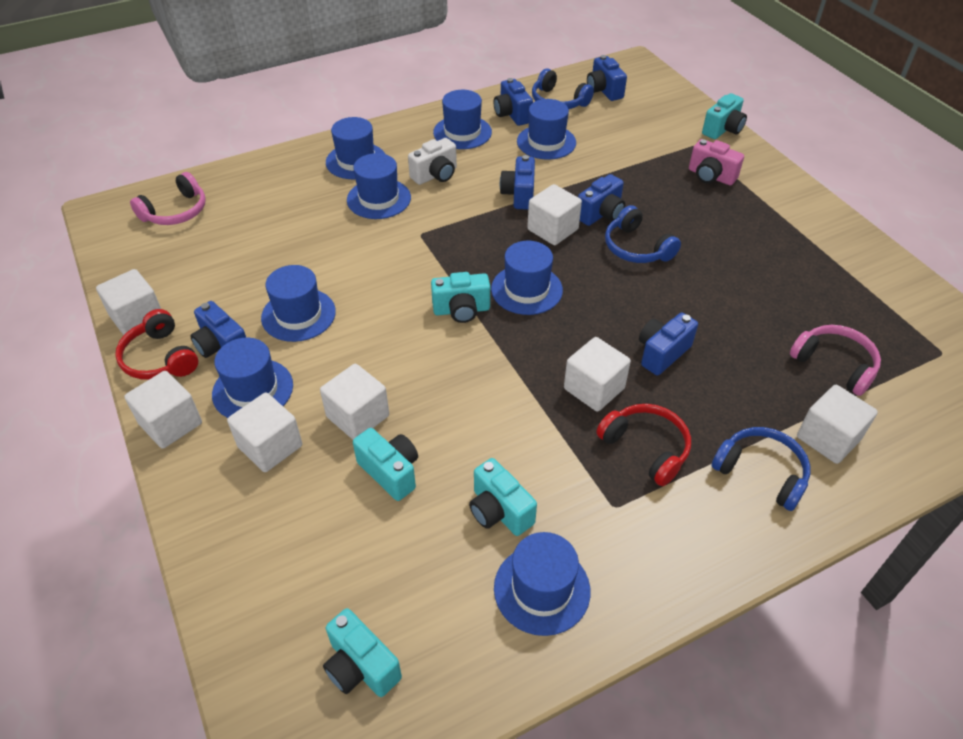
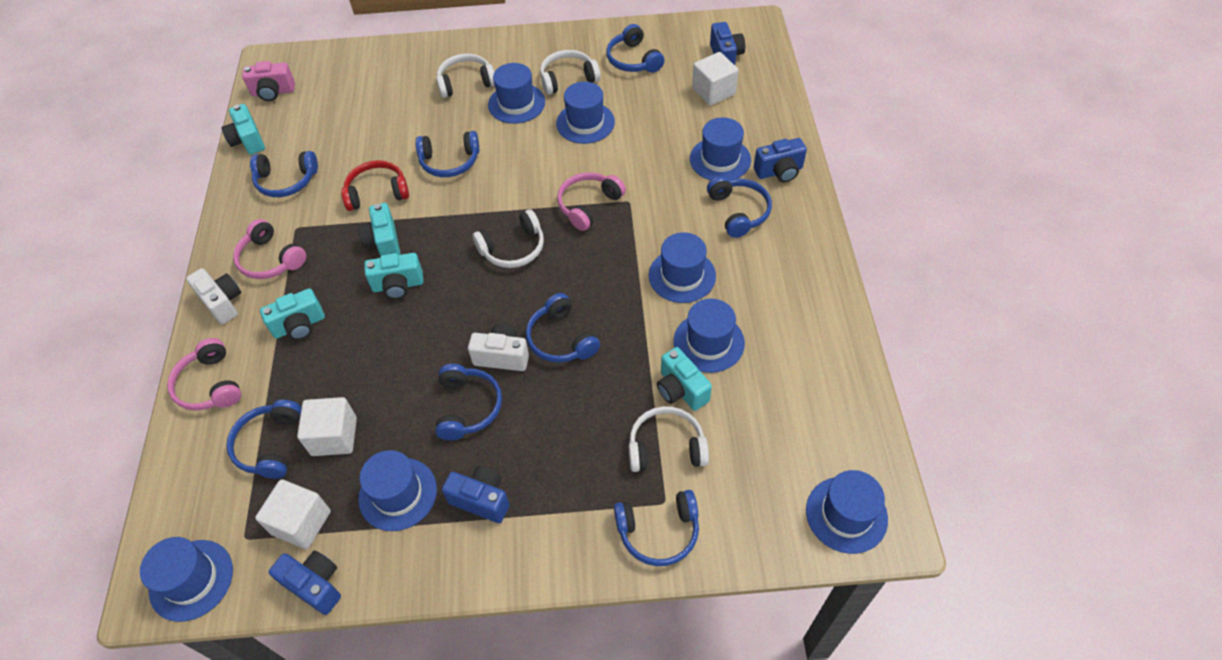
blue camera: 6 -> 4
blue headphones: 3 -> 8
pink headphones: 2 -> 3
red headphones: 2 -> 1
white camera: 1 -> 2
white cube: 7 -> 3
white headphones: 0 -> 4

